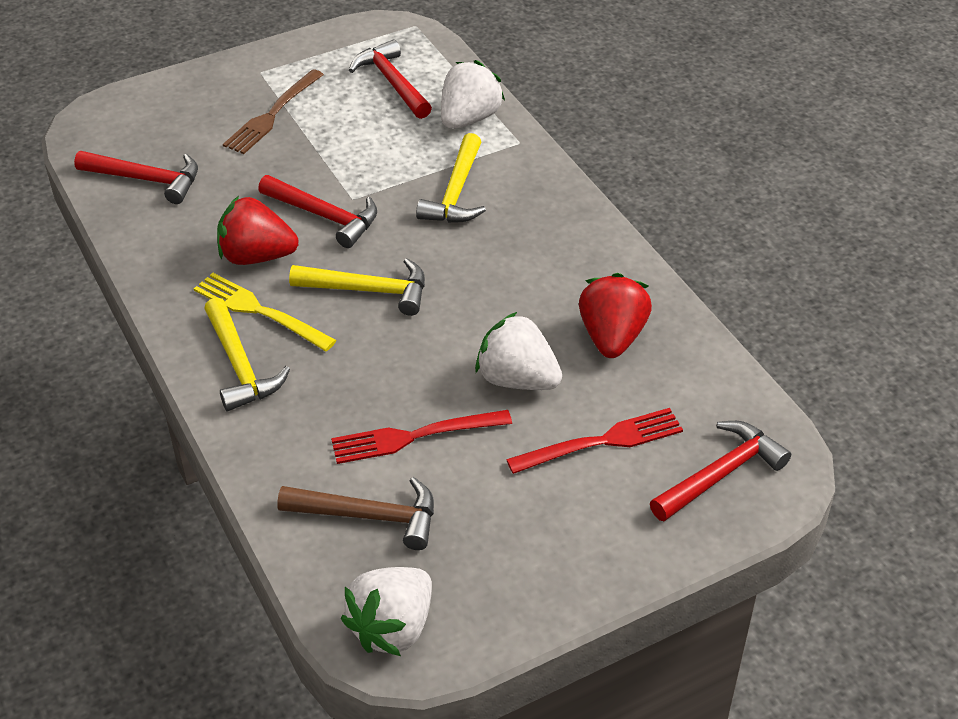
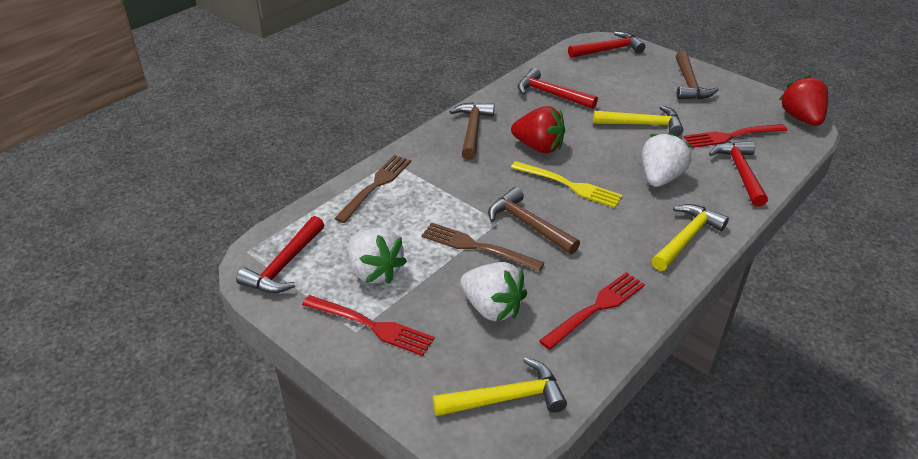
brown fork: 1 -> 2
brown hammer: 1 -> 3
red fork: 2 -> 3

